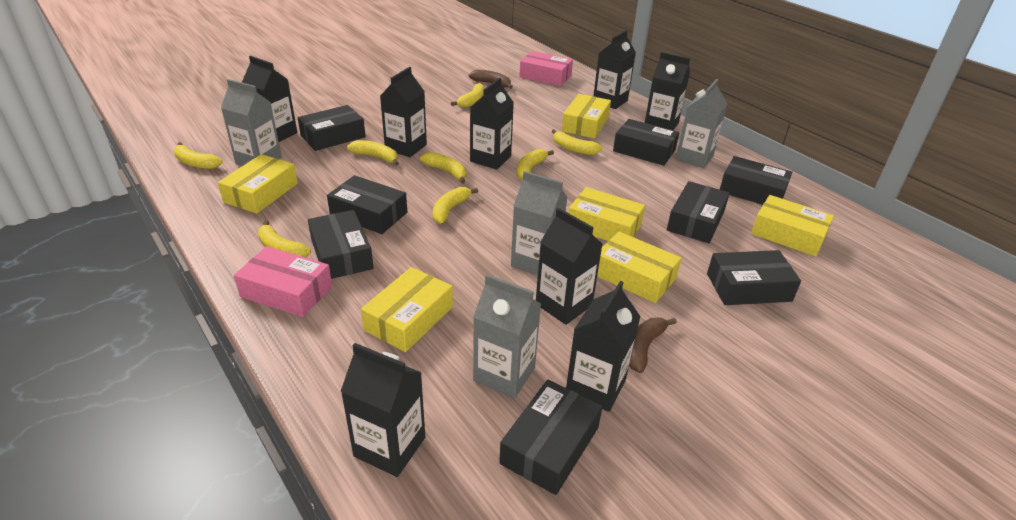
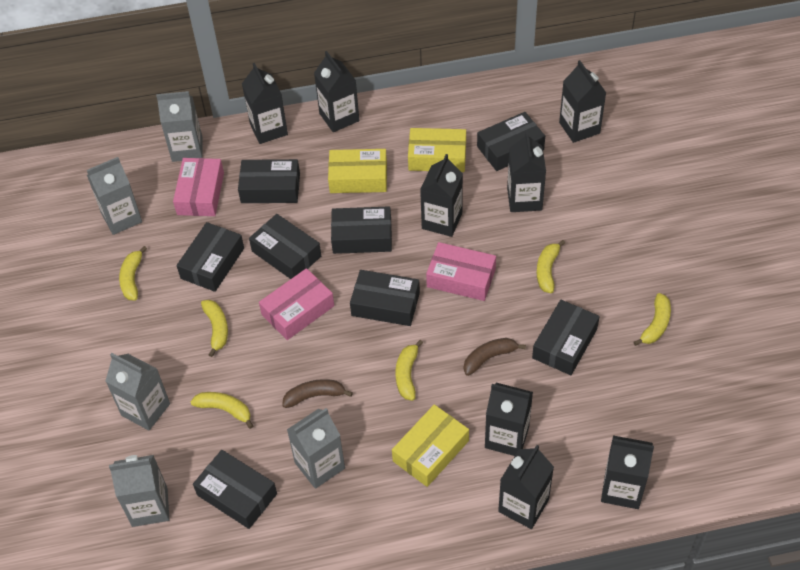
grey carton: 4 -> 5
pink box: 2 -> 3
yellow banana: 8 -> 6
yellow box: 6 -> 3

